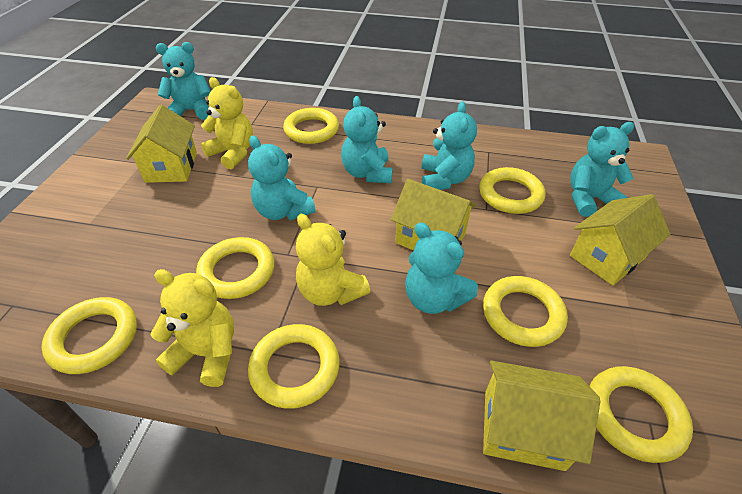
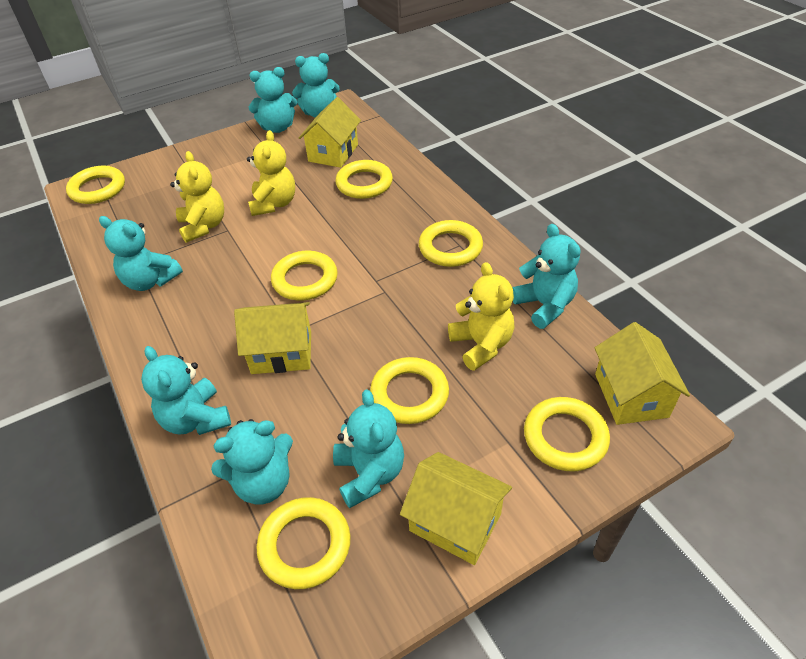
turquoise teddy bear: 6 -> 7

